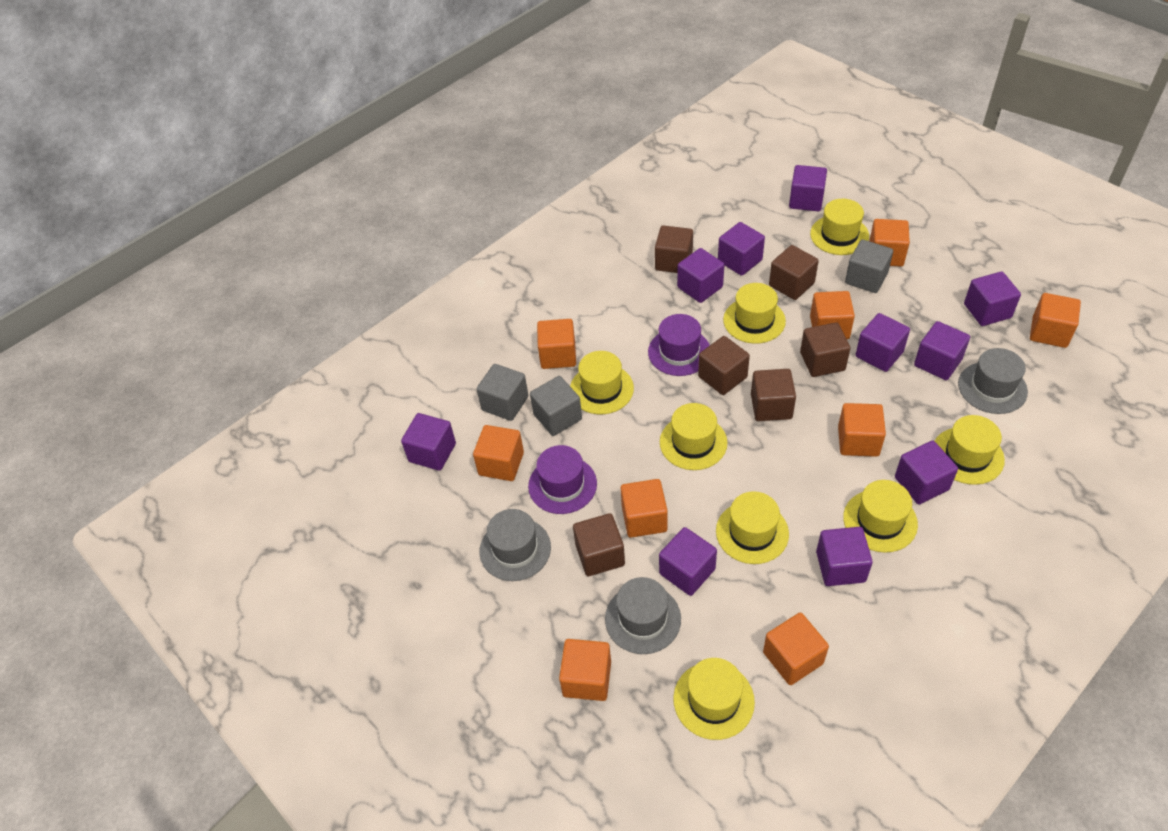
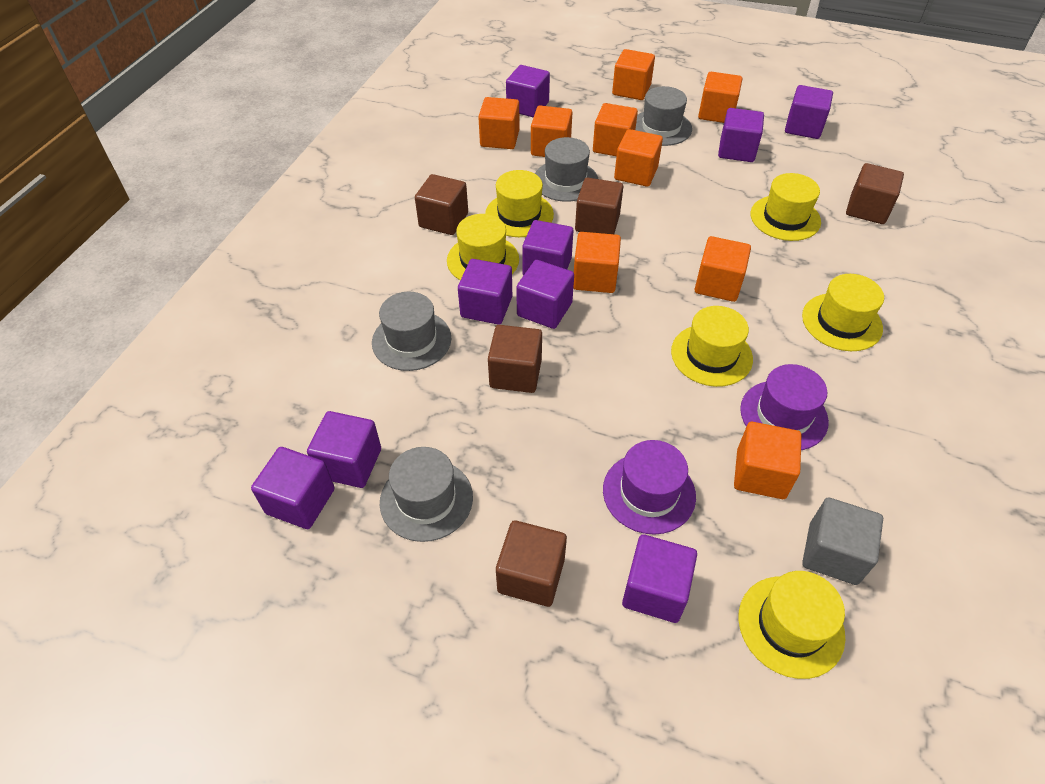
brown cube: 6 -> 5
grey cube: 3 -> 1
grey hat: 3 -> 4
purple cube: 10 -> 9
yellow hat: 8 -> 6

